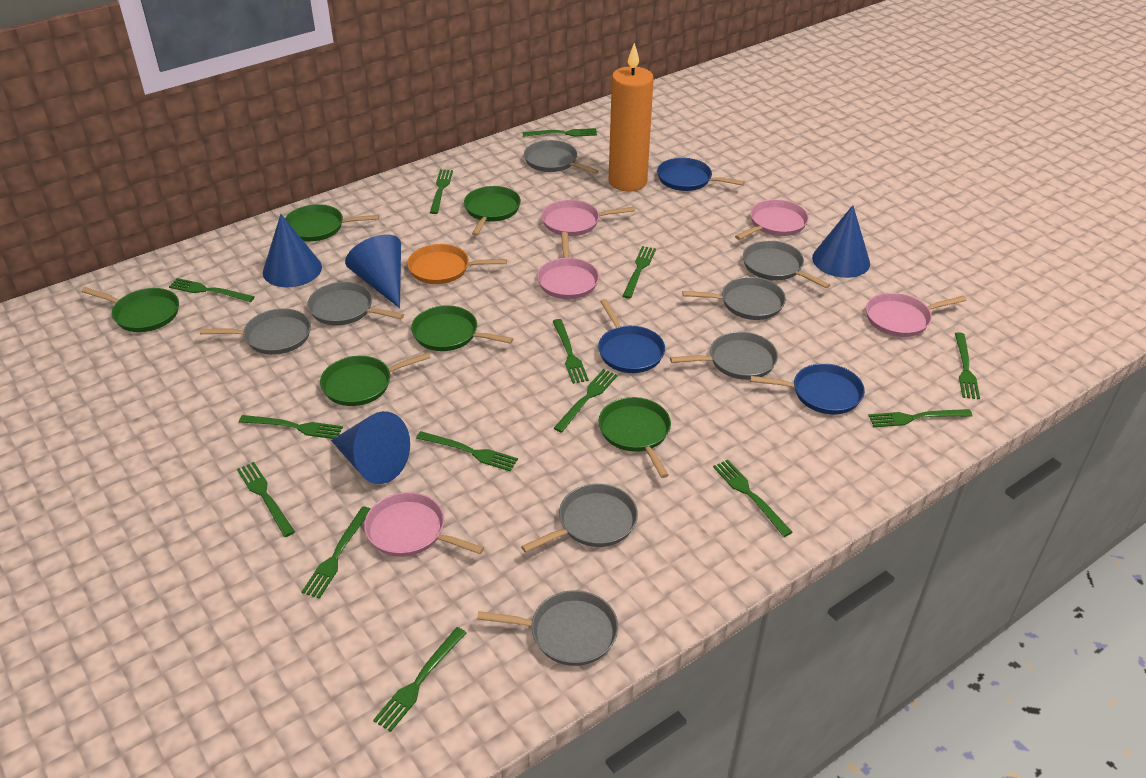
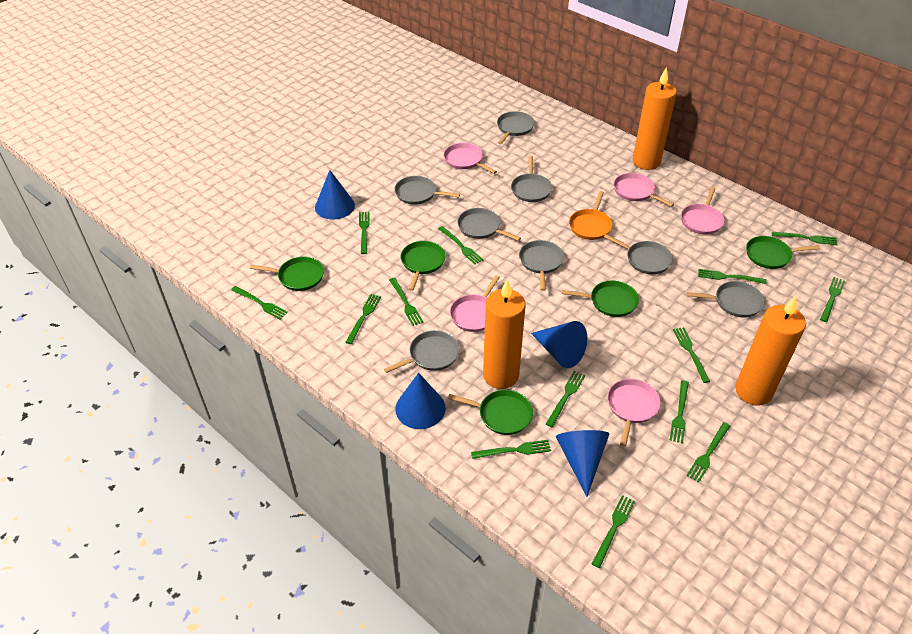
blue pan: 3 -> 0
green pan: 6 -> 5
orange candle: 1 -> 3

